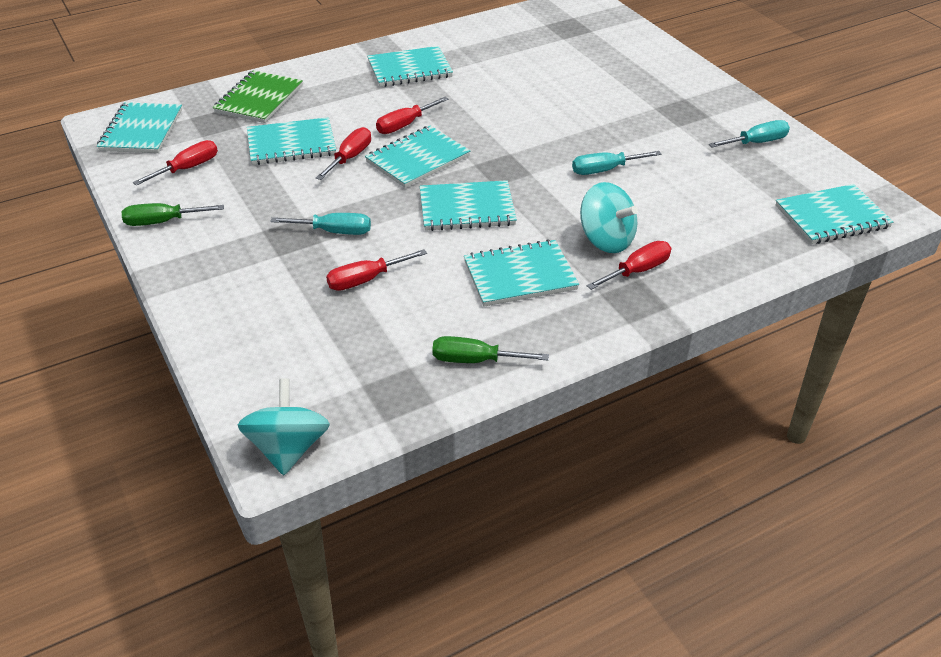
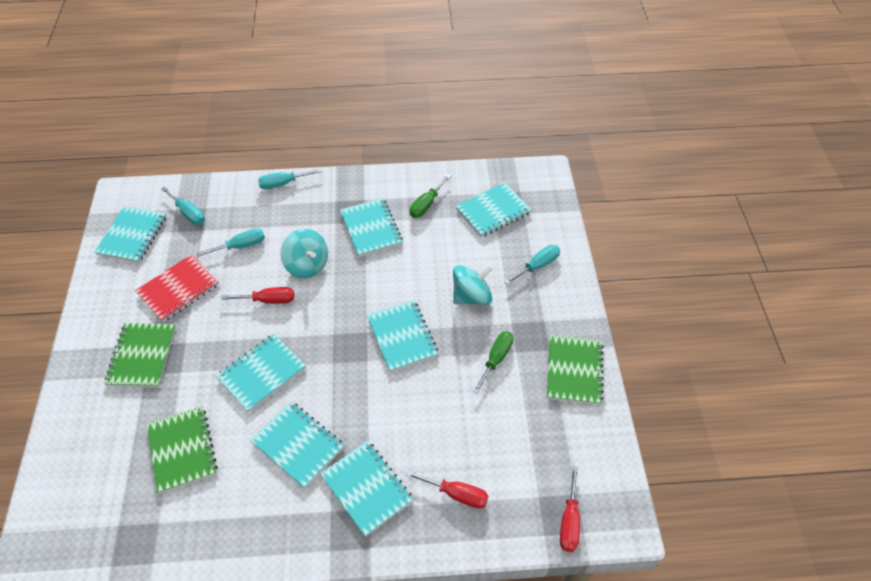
green notebook: 1 -> 3
red notebook: 0 -> 1
red screwdriver: 5 -> 3
turquoise screwdriver: 3 -> 4

